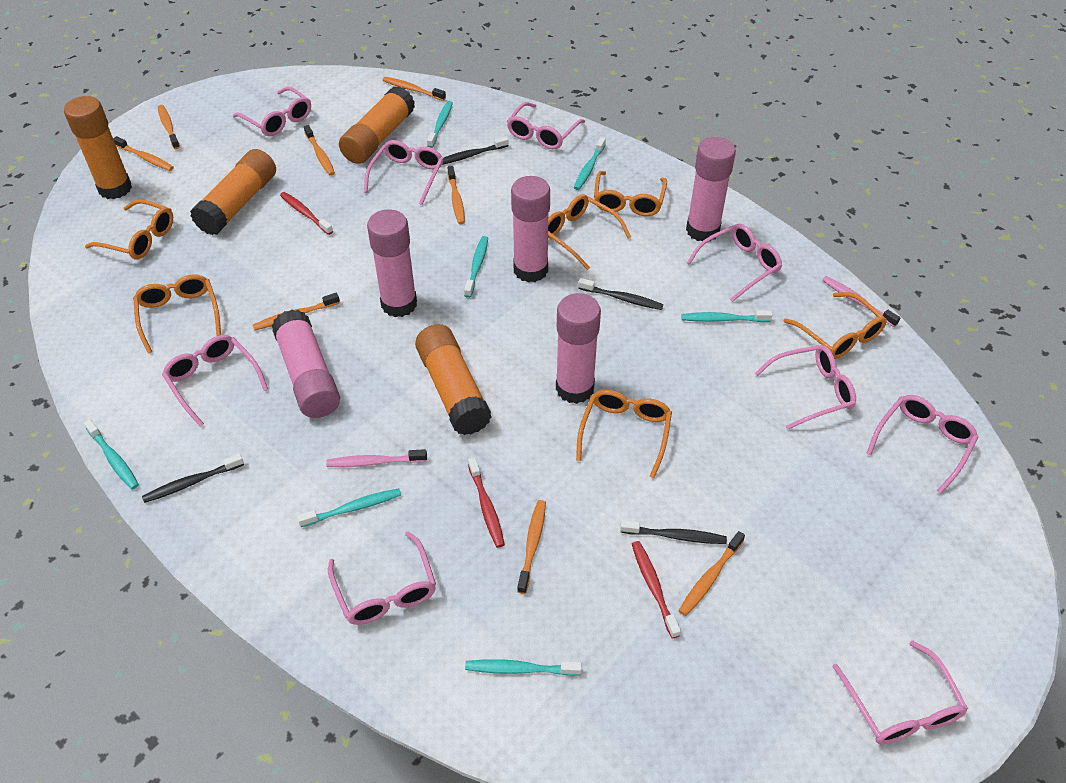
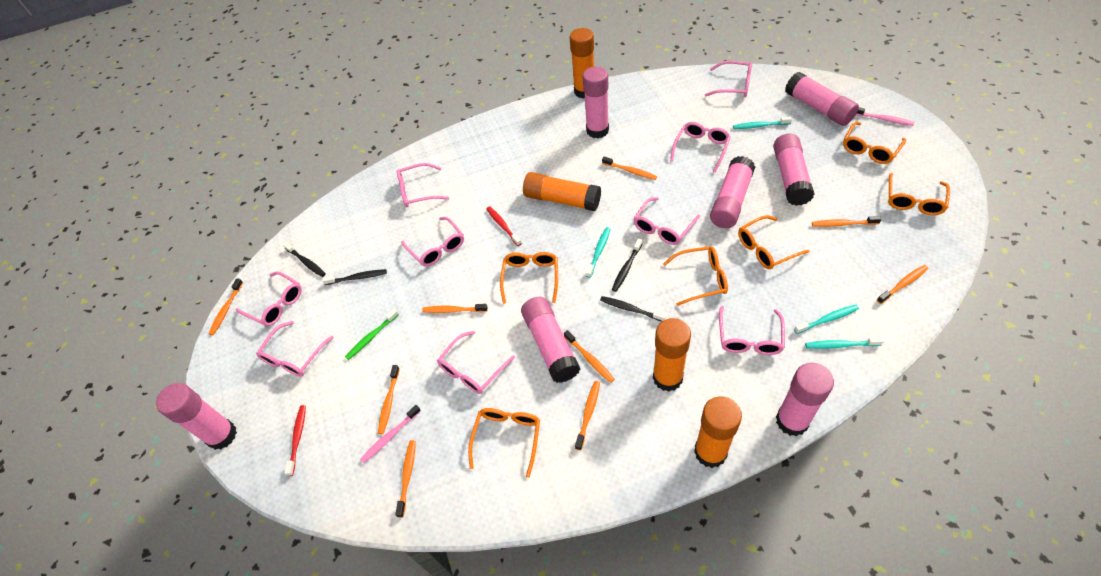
green toothbrush: 0 -> 1
orange toothbrush: 8 -> 9
pink glue stick: 5 -> 7
red toothbrush: 3 -> 2
turquoise toothbrush: 7 -> 4

